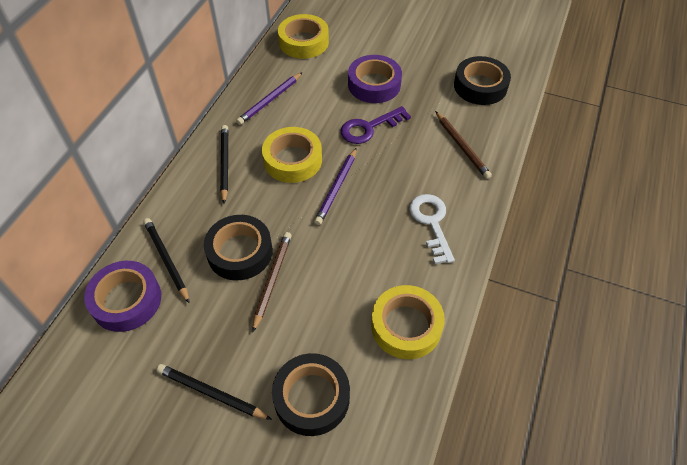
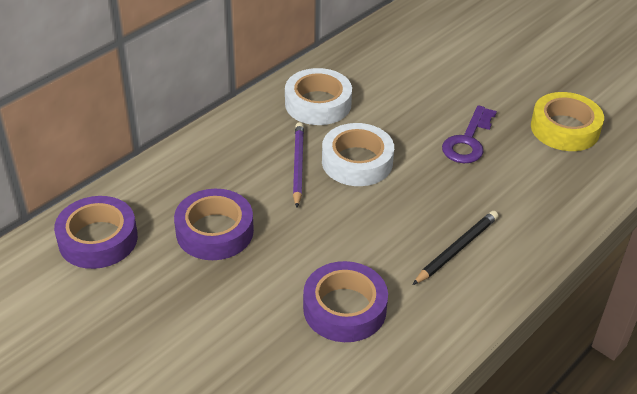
black pencil: 3 -> 1
black tape: 3 -> 0
brown pencil: 2 -> 0
purple pencil: 2 -> 1
purple tape: 2 -> 3
white key: 1 -> 0
white tape: 0 -> 2
yellow tape: 3 -> 1

